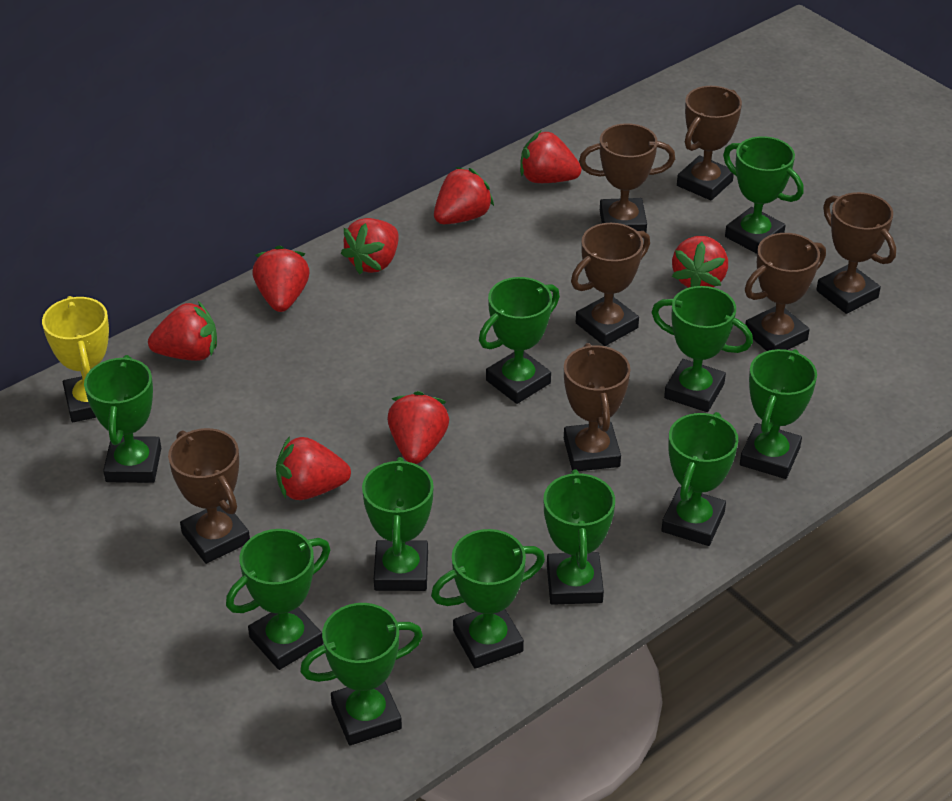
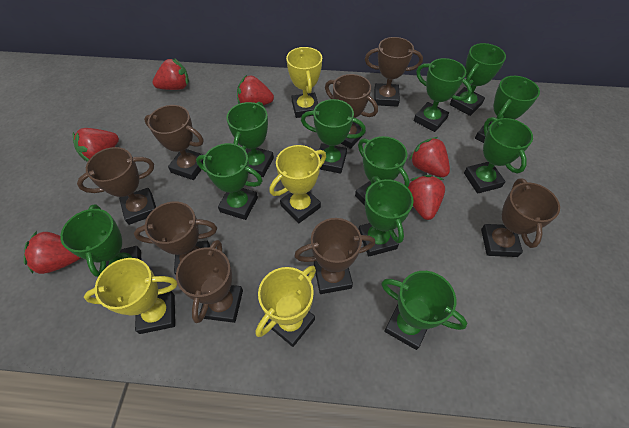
brown trophy: 7 -> 8
red strawberry: 8 -> 6
yellow trophy: 1 -> 4

